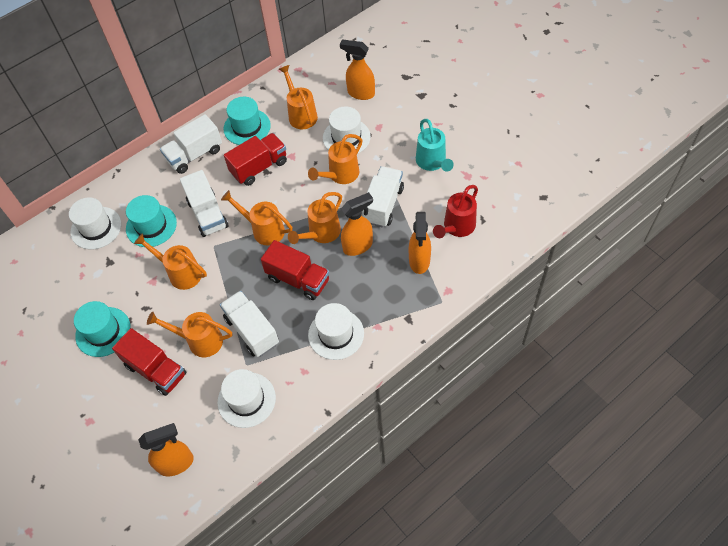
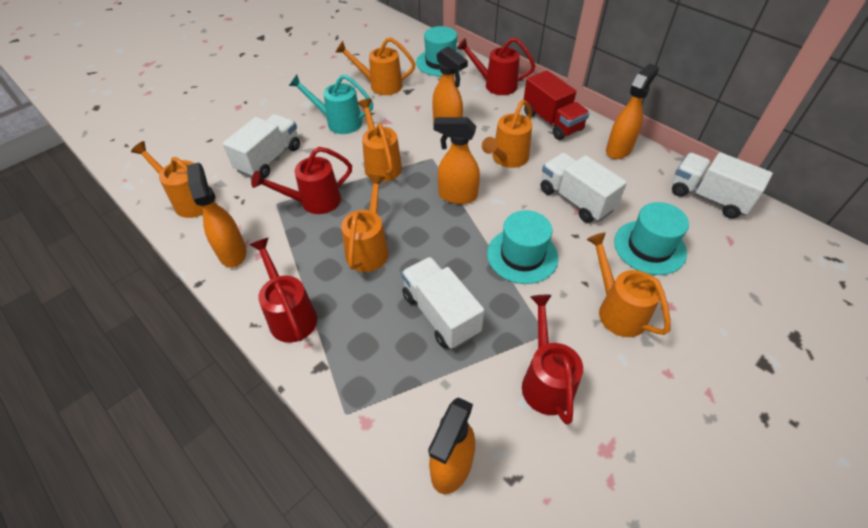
orange spray bottle: 4 -> 5
red truck: 3 -> 1
red watering can: 1 -> 4
white hat: 4 -> 0

